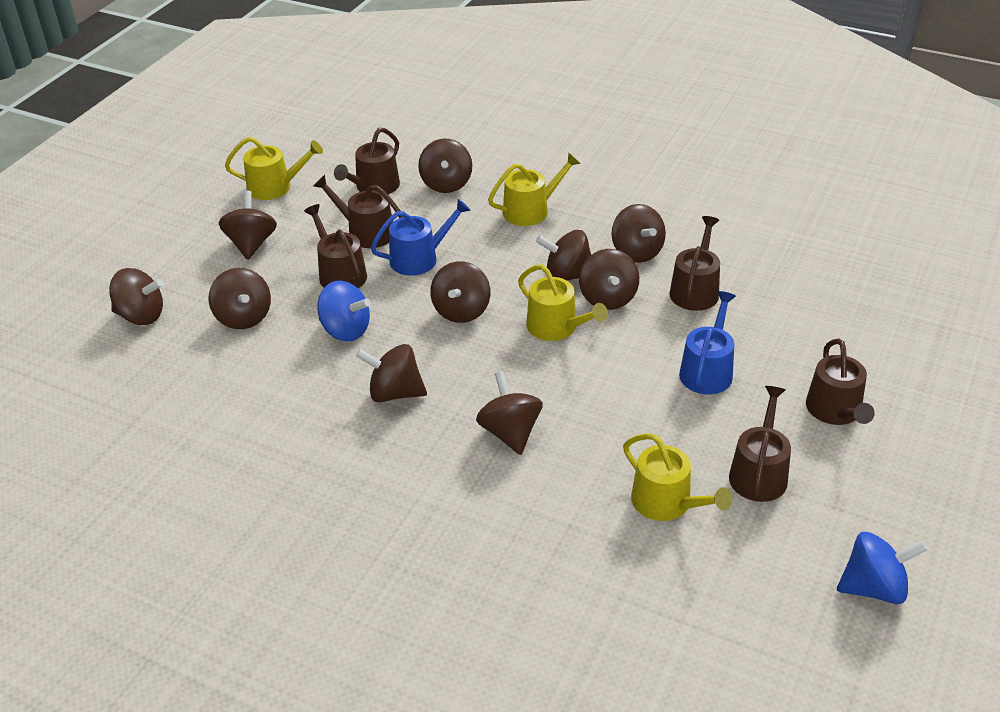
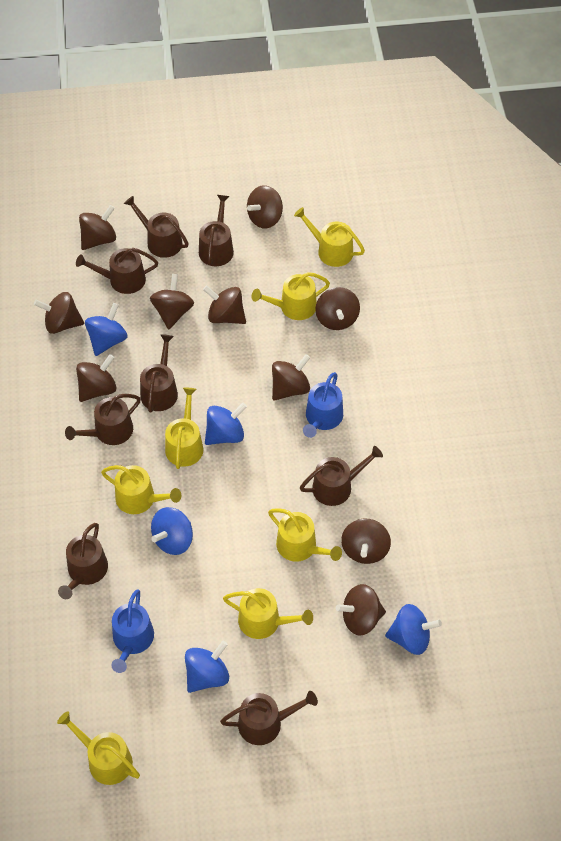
blue spinning top: 2 -> 5
brown watering can: 6 -> 8
yellow watering can: 4 -> 7

